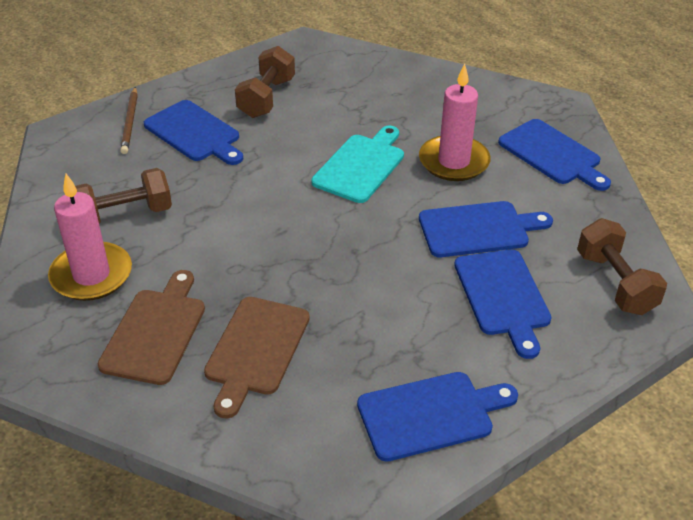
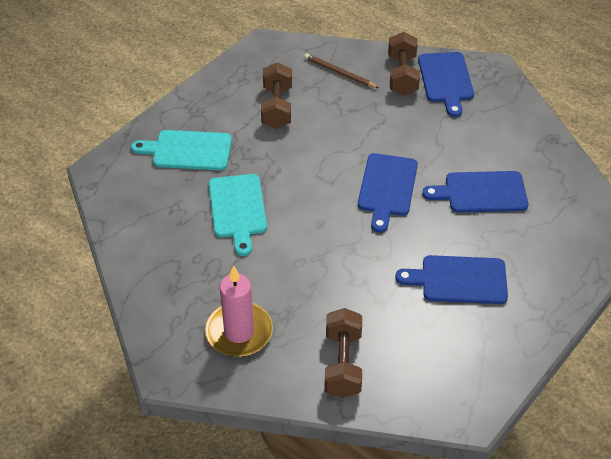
blue cutting board: 5 -> 4
brown cutting board: 2 -> 0
pink candle: 2 -> 1
turquoise cutting board: 1 -> 2

